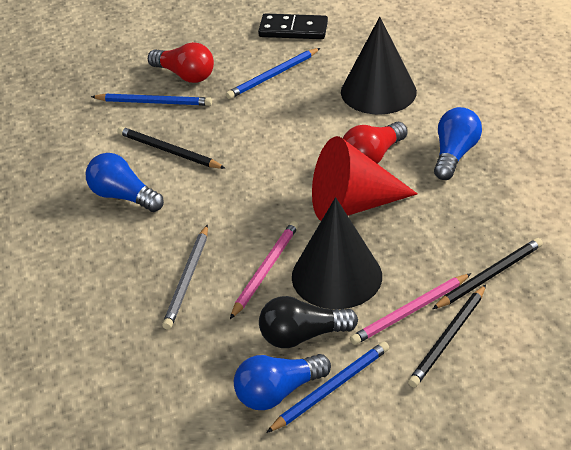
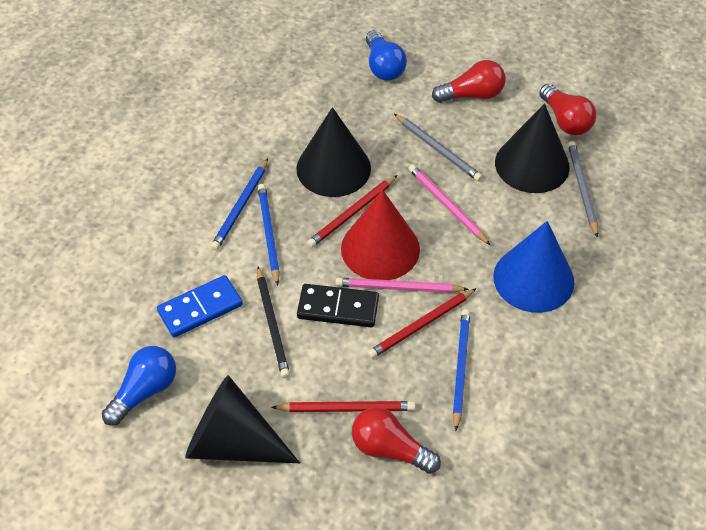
black cone: 2 -> 3
black light bulb: 1 -> 0
black pencil: 3 -> 1
blue cone: 0 -> 1
blue domino: 0 -> 1
blue light bulb: 3 -> 2
grey pencil: 1 -> 2
red light bulb: 2 -> 3
red pencil: 0 -> 3

